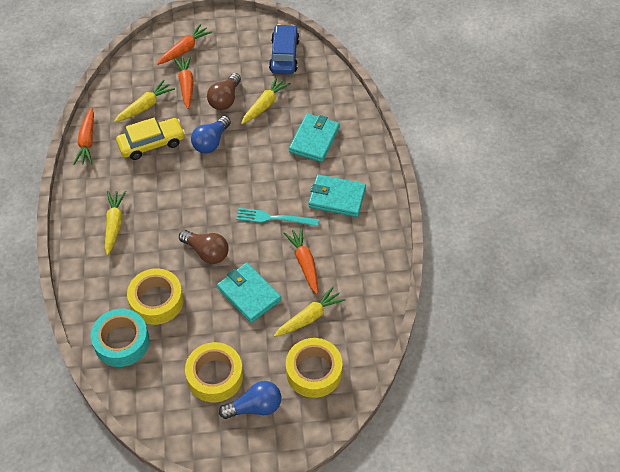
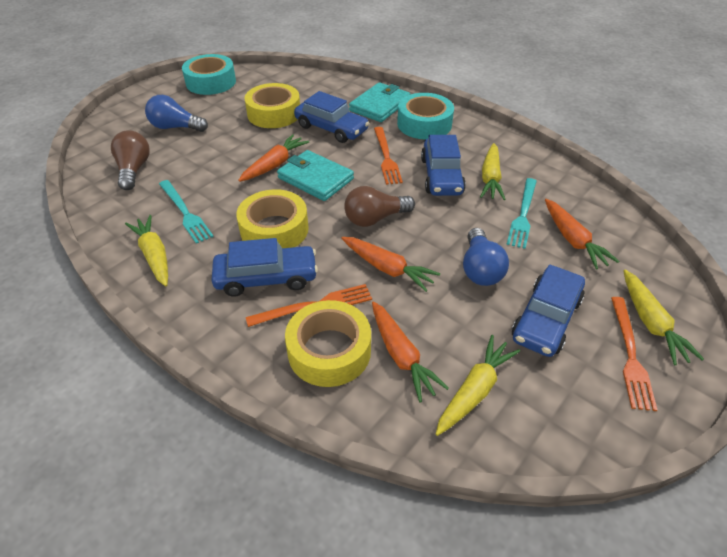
blue car: 1 -> 4
orange fork: 0 -> 3
turquoise fork: 1 -> 2
turquoise tape: 1 -> 2
turquoise wallet: 3 -> 2
yellow car: 1 -> 0

